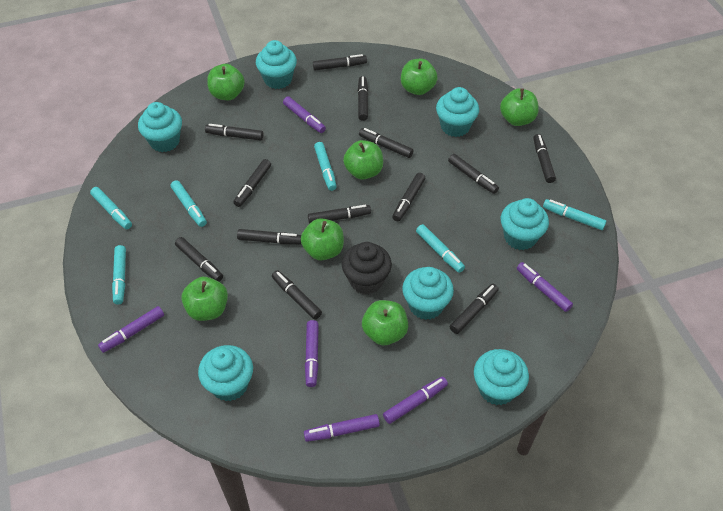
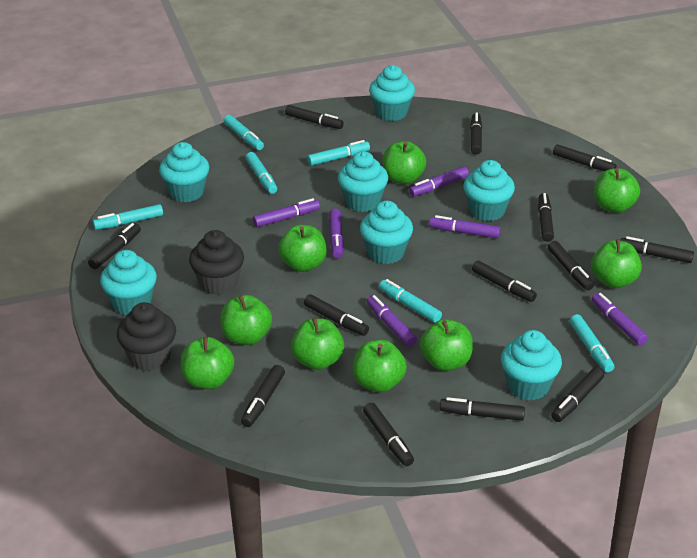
black cupcake: 1 -> 2
green apple: 7 -> 9

